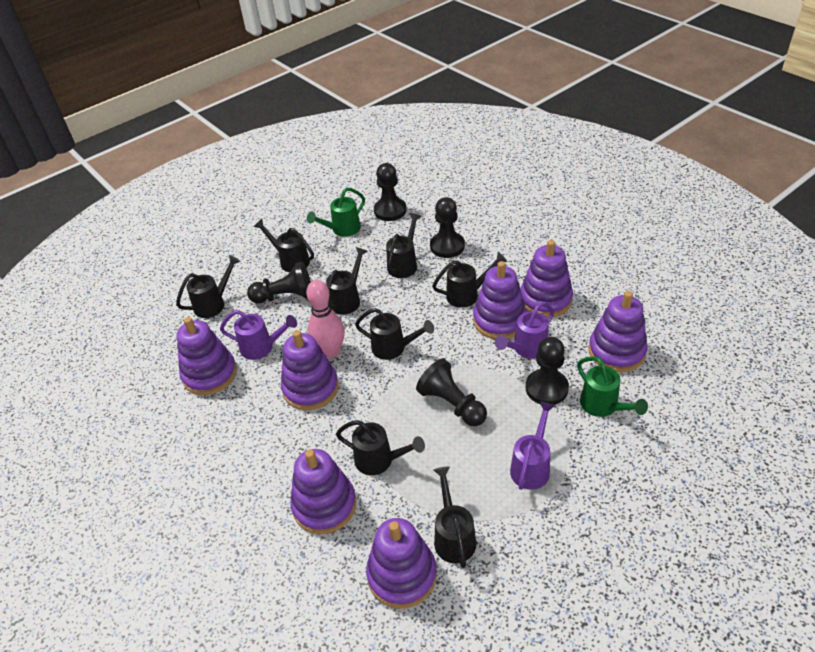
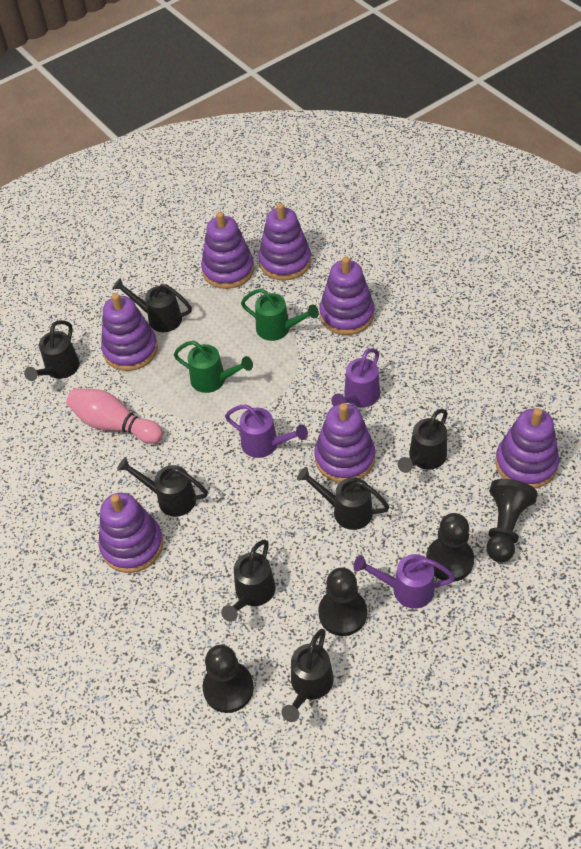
black pawn: 5 -> 4
black watering can: 8 -> 7

